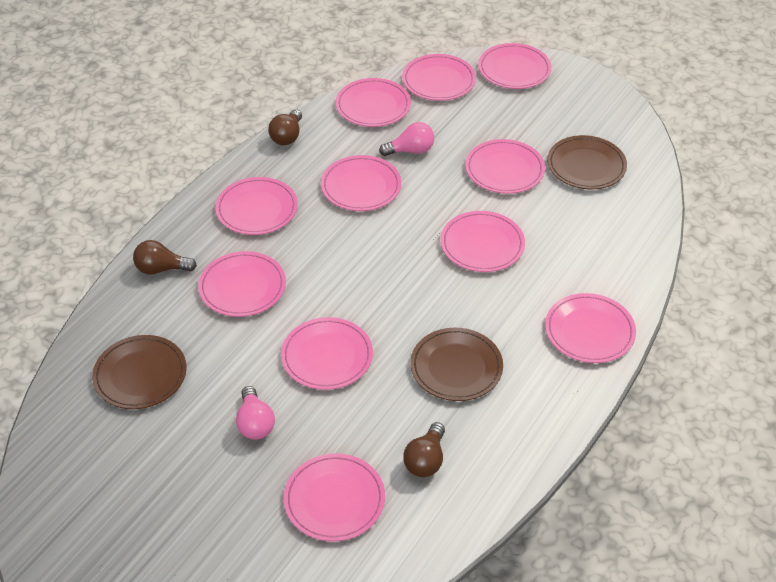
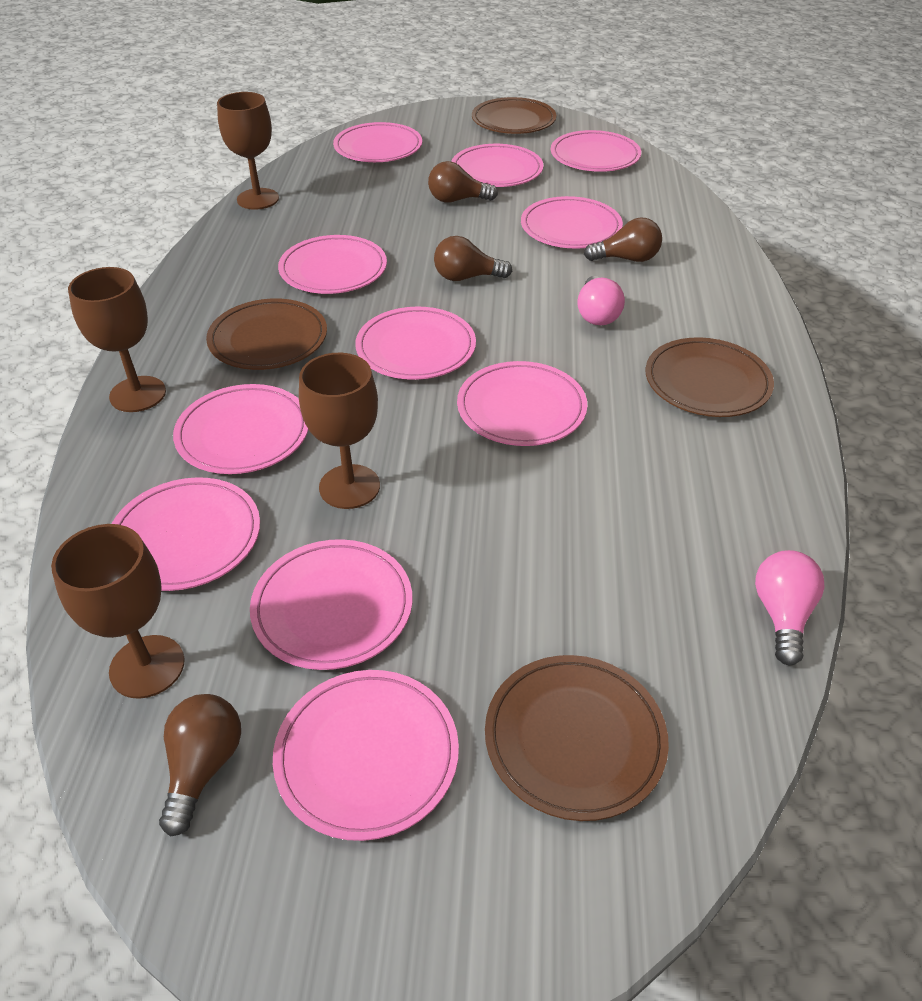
brown goblet: 0 -> 4
brown light bulb: 3 -> 4
brown plate: 3 -> 4

